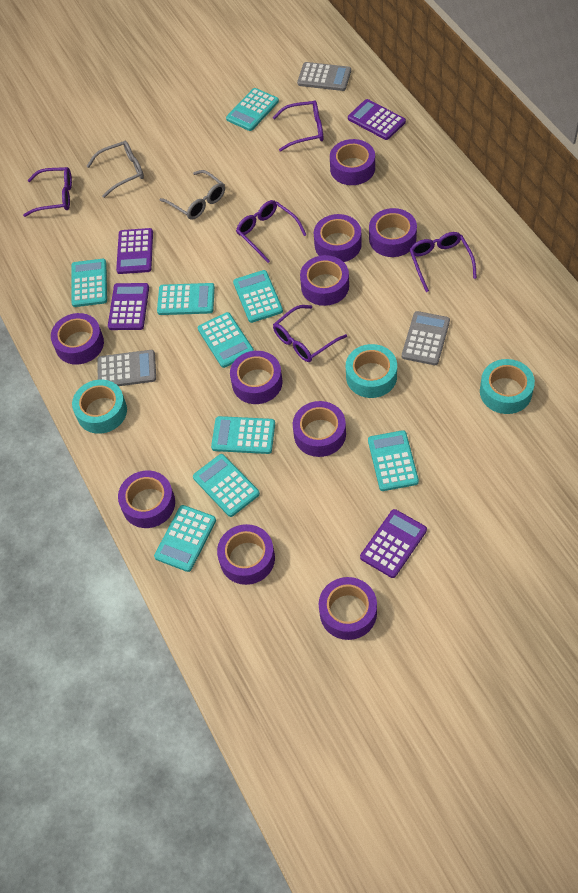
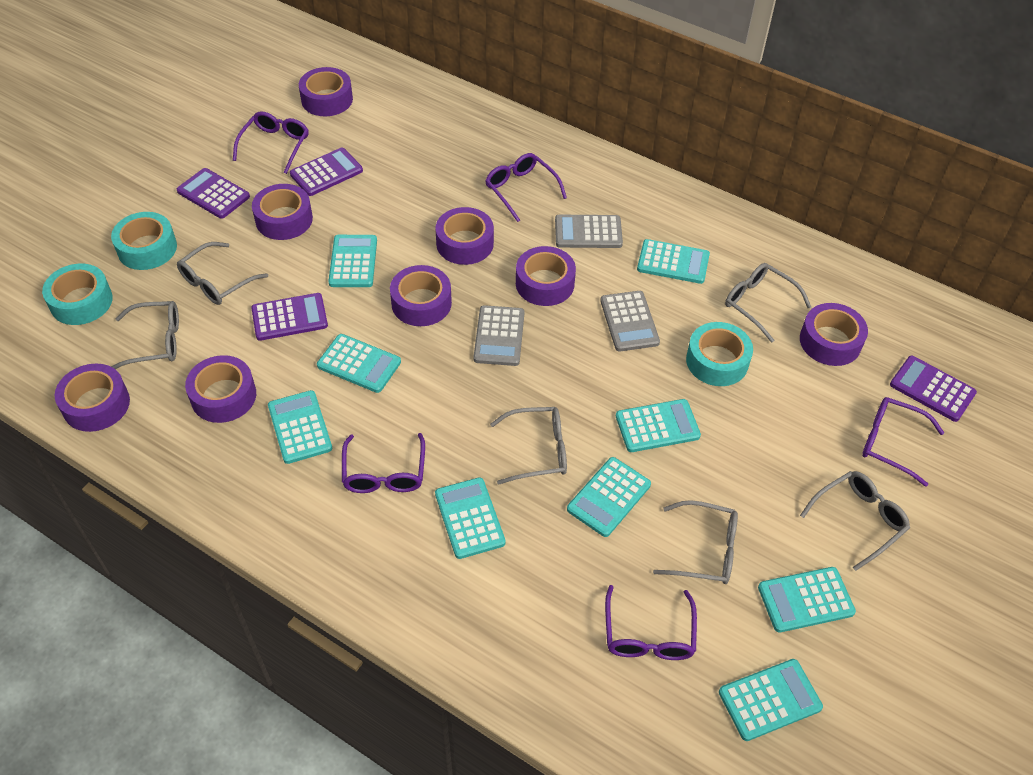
grey glasses: 2 -> 6
purple tape: 10 -> 8

